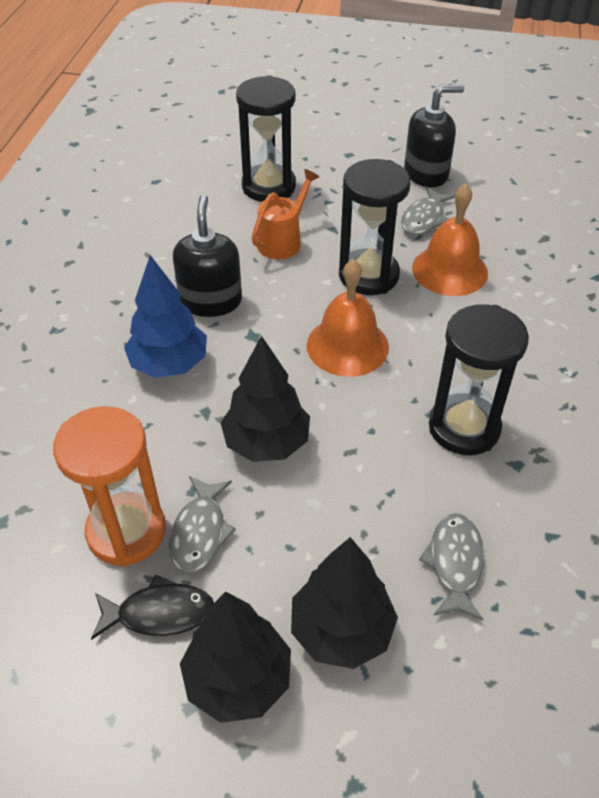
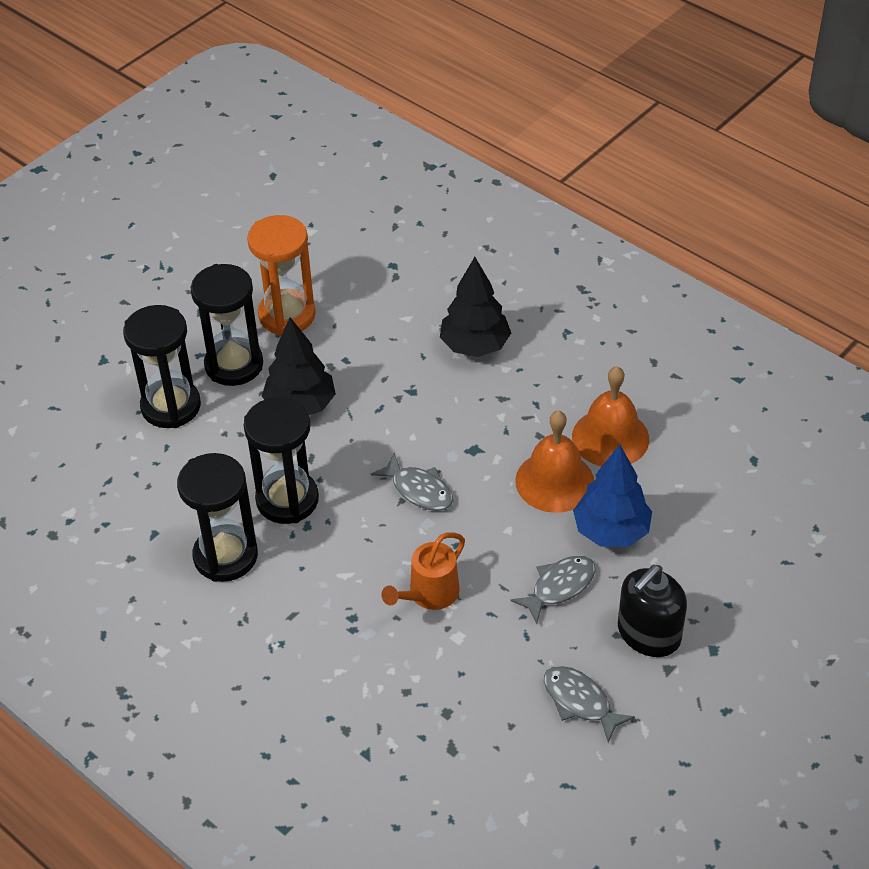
black fish: 1 -> 0
black hourglass: 3 -> 4
black soap dispenser: 2 -> 1
black tree: 3 -> 2

